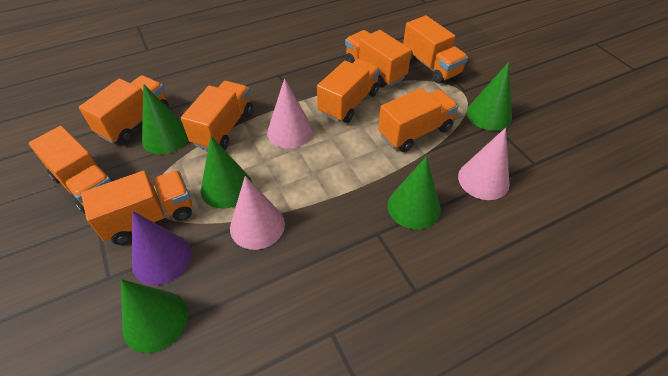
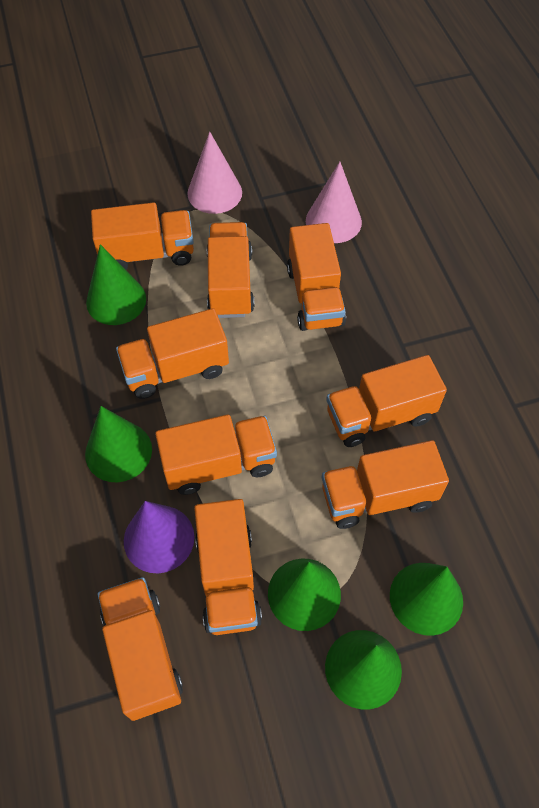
orange truck: 8 -> 9
pink cone: 3 -> 2

